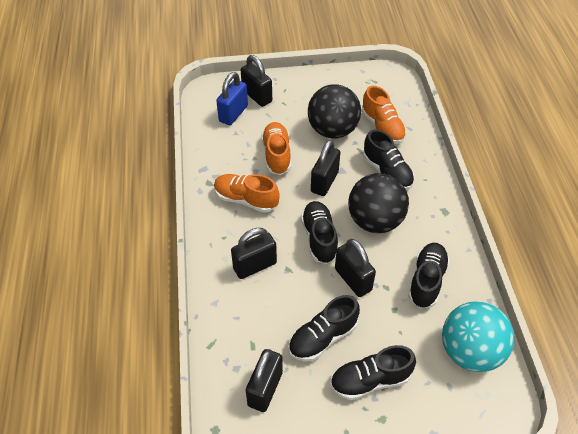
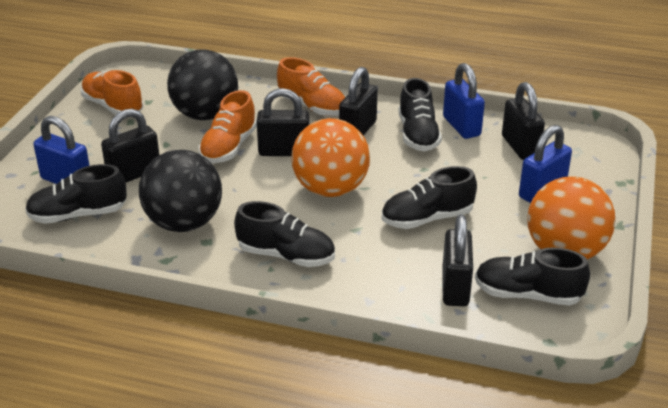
blue padlock: 1 -> 3
orange ball: 0 -> 2
turquoise ball: 1 -> 0

